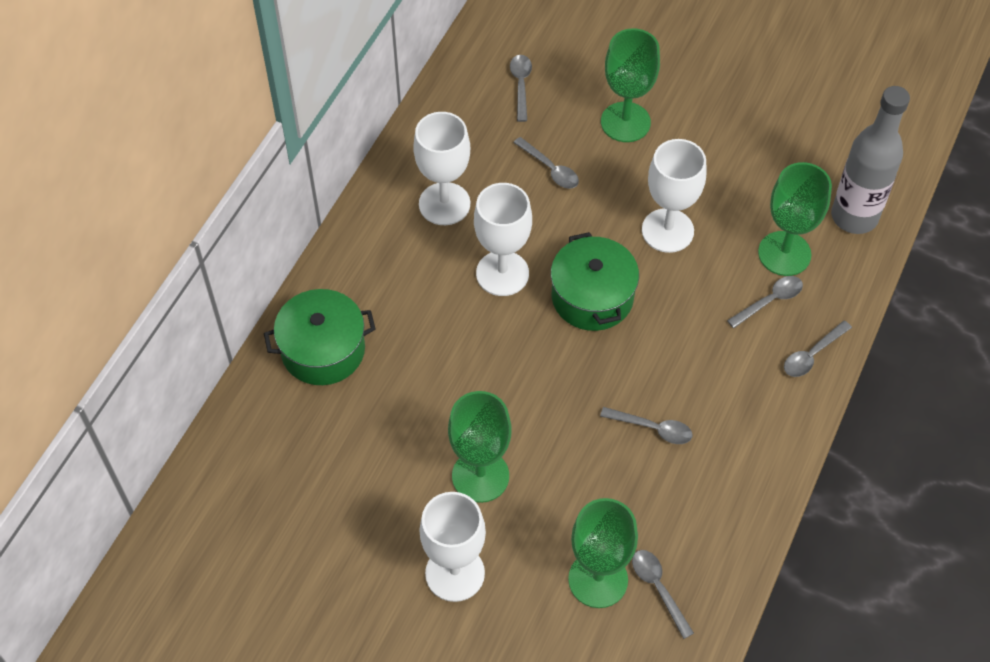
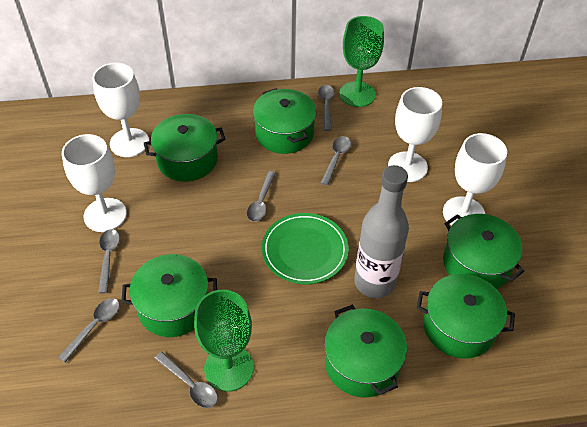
green goblet: 4 -> 2
green plate: 0 -> 1
green pot: 2 -> 6

